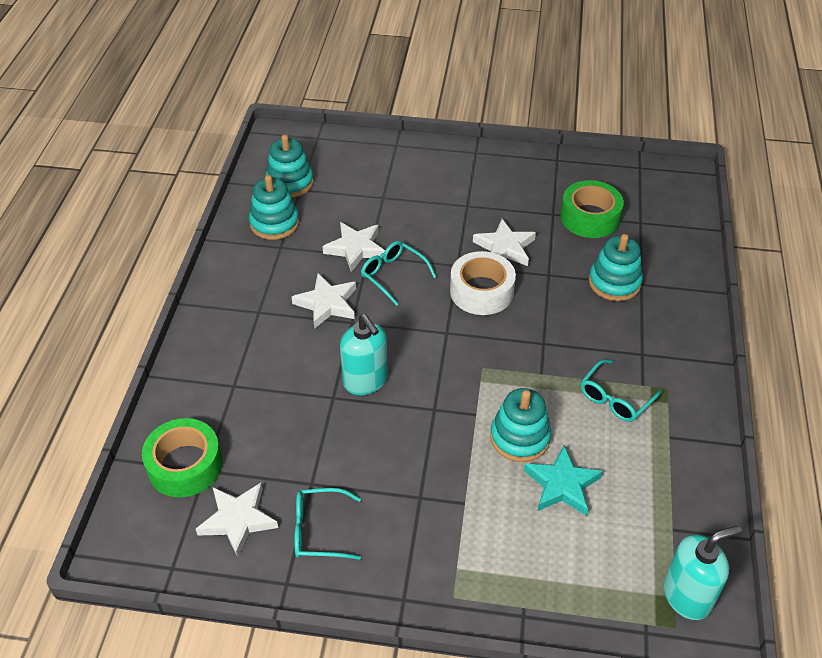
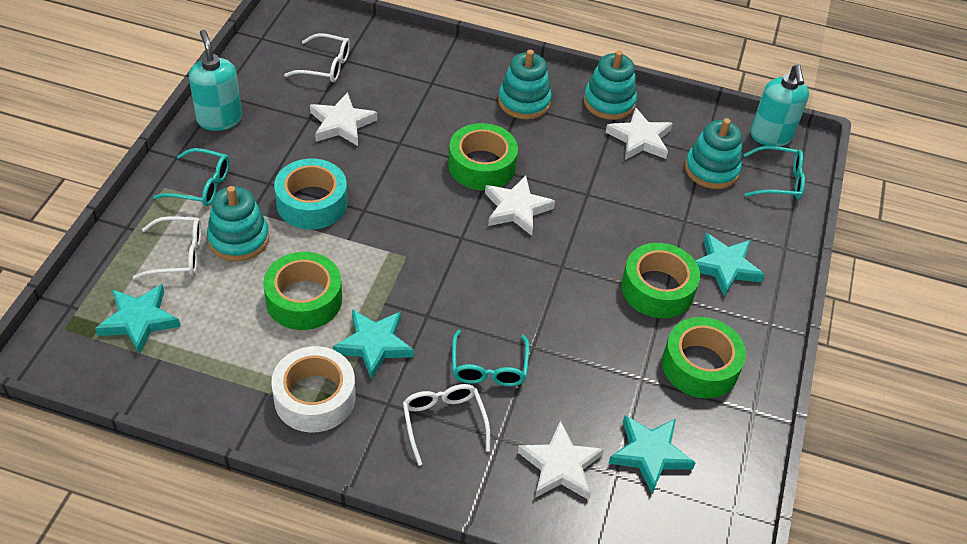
green tape: 2 -> 4
turquoise star: 1 -> 4
turquoise tape: 0 -> 1
white glasses: 0 -> 3

